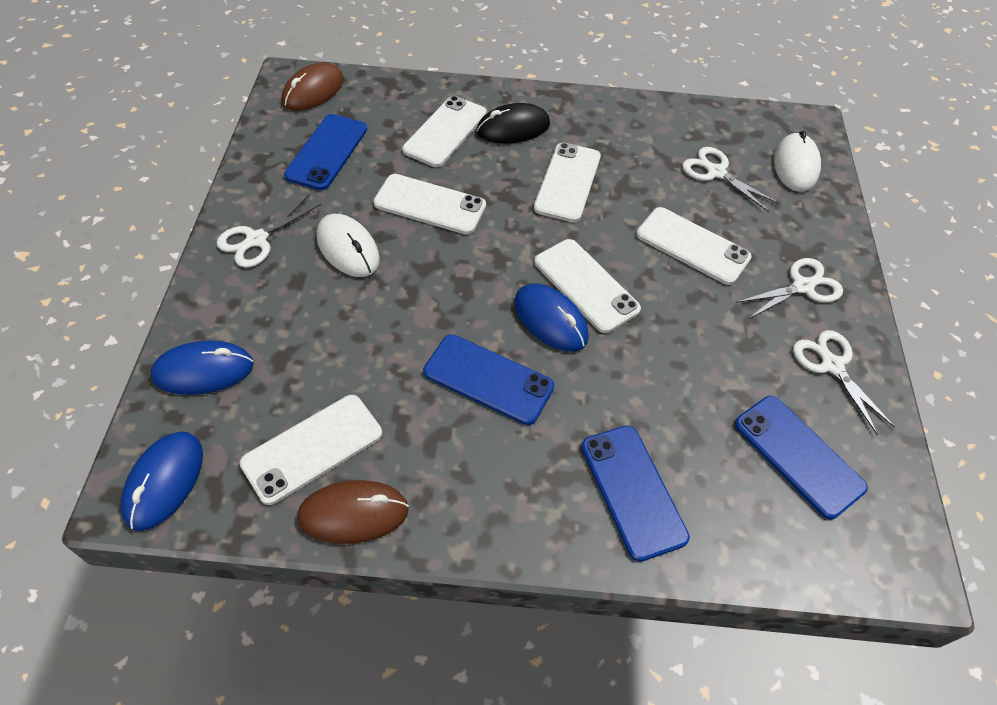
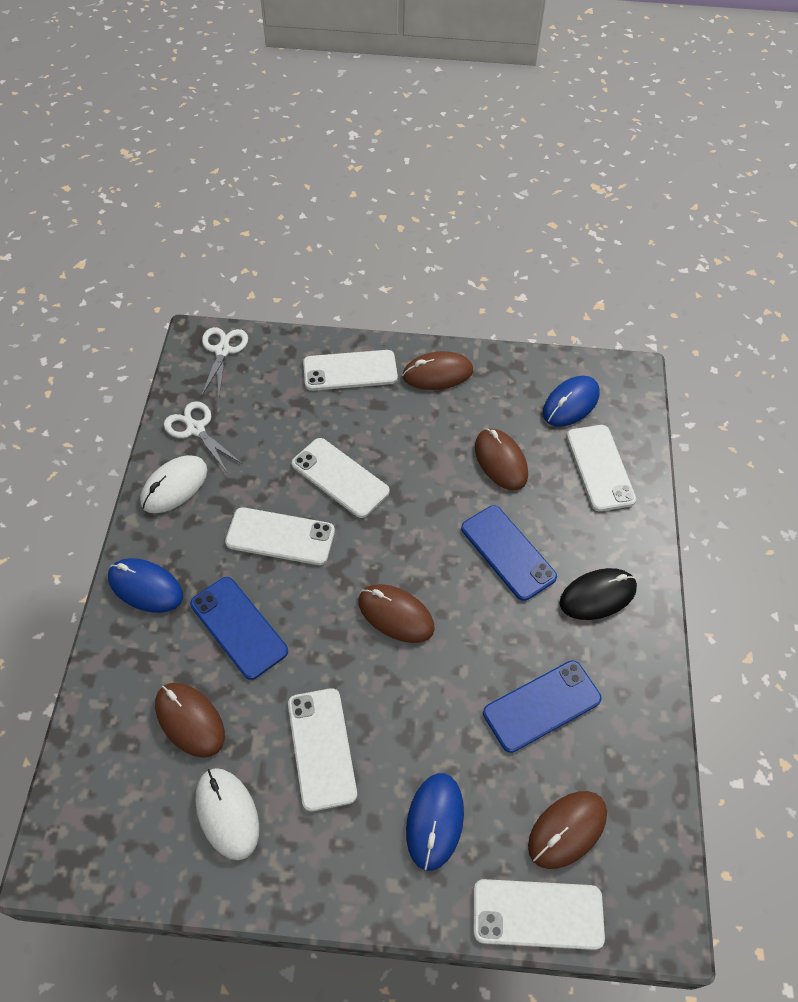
blue phone: 4 -> 3
brown mouse: 2 -> 5
white scissors: 4 -> 2

